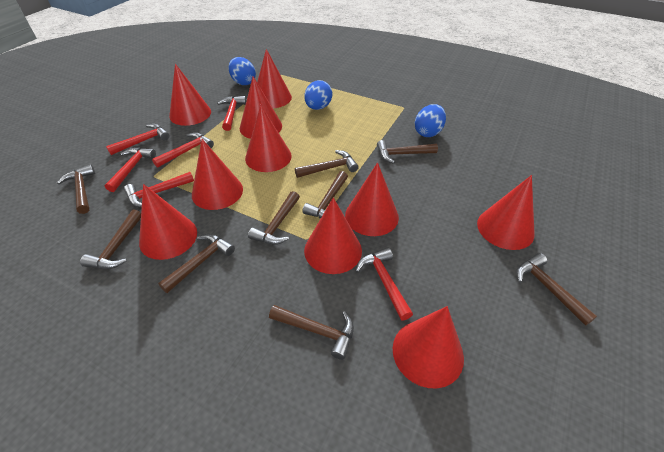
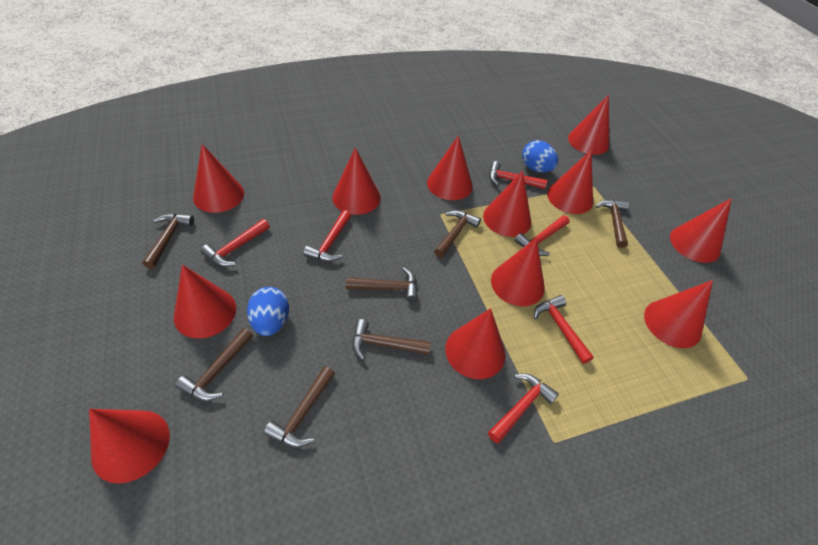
blue egg: 3 -> 2
brown hammer: 9 -> 7
red cone: 10 -> 12

